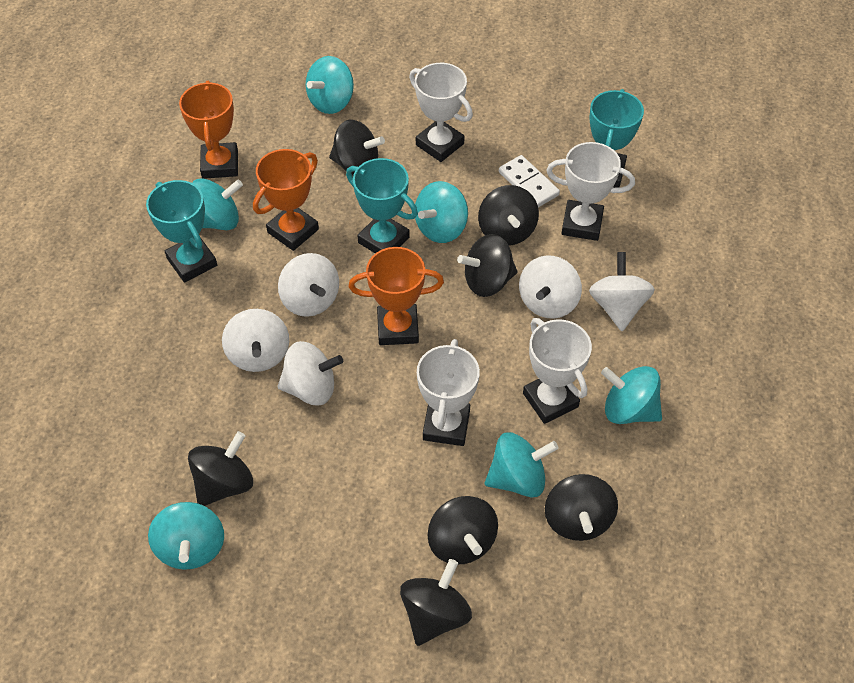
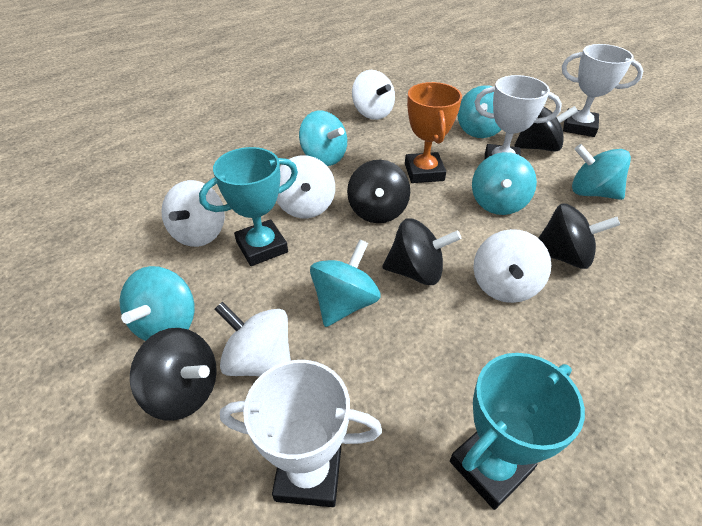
black spinning top: 7 -> 5
orange trophy: 3 -> 1
turquoise trophy: 3 -> 2
white domino: 1 -> 0
white trophy: 4 -> 3

